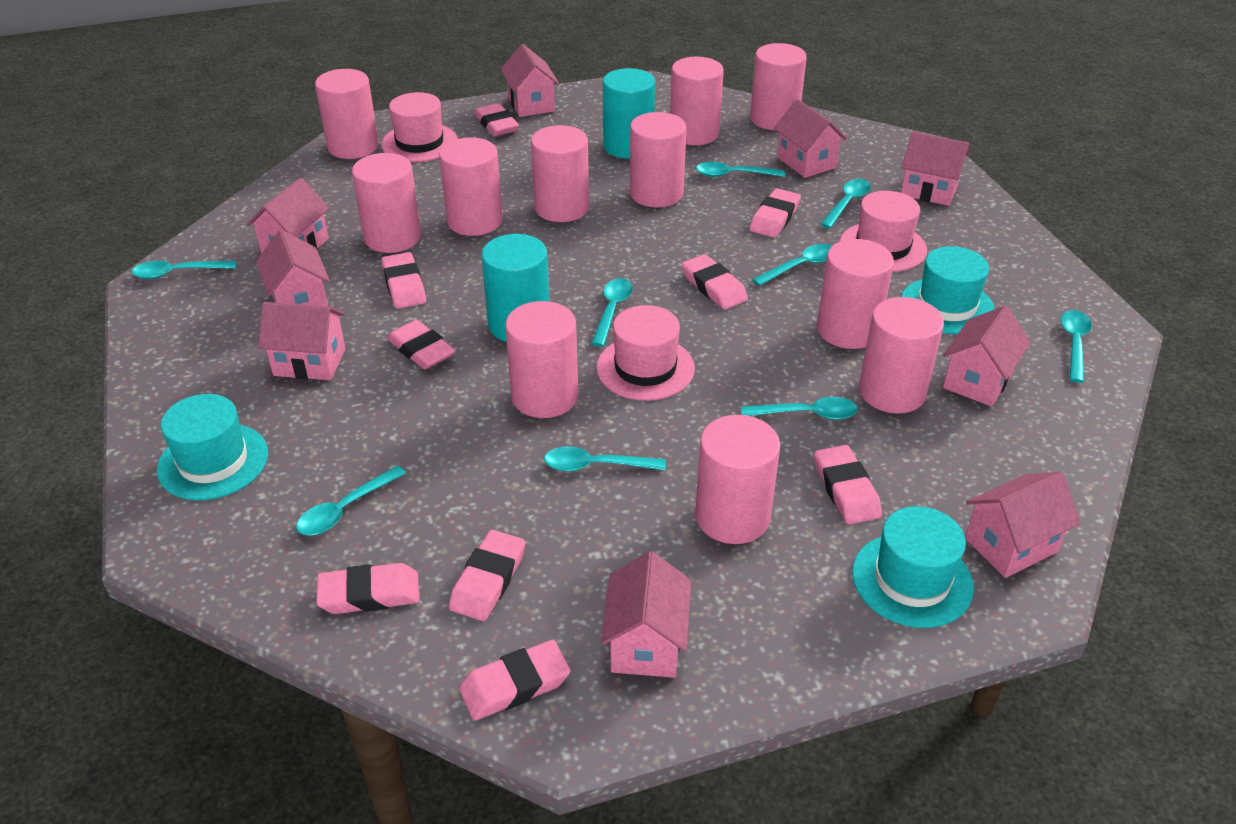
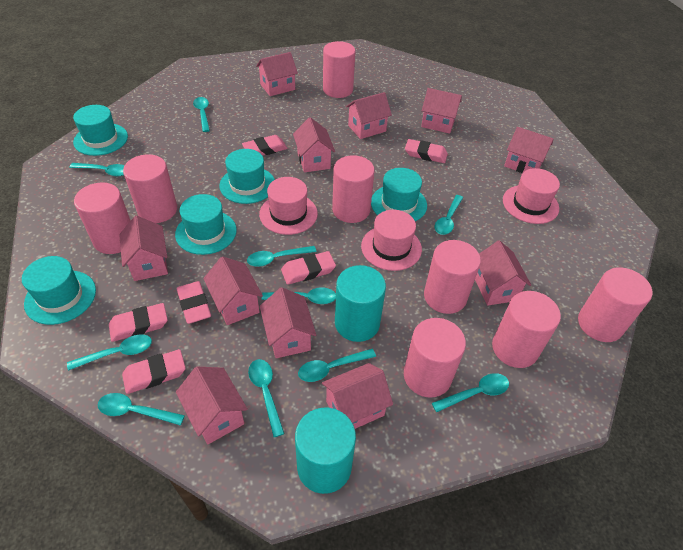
pink cylinder: 11 -> 8
pink eraser: 9 -> 6
pink house: 9 -> 11
turquoise hat: 3 -> 5
turquoise spoon: 9 -> 10

